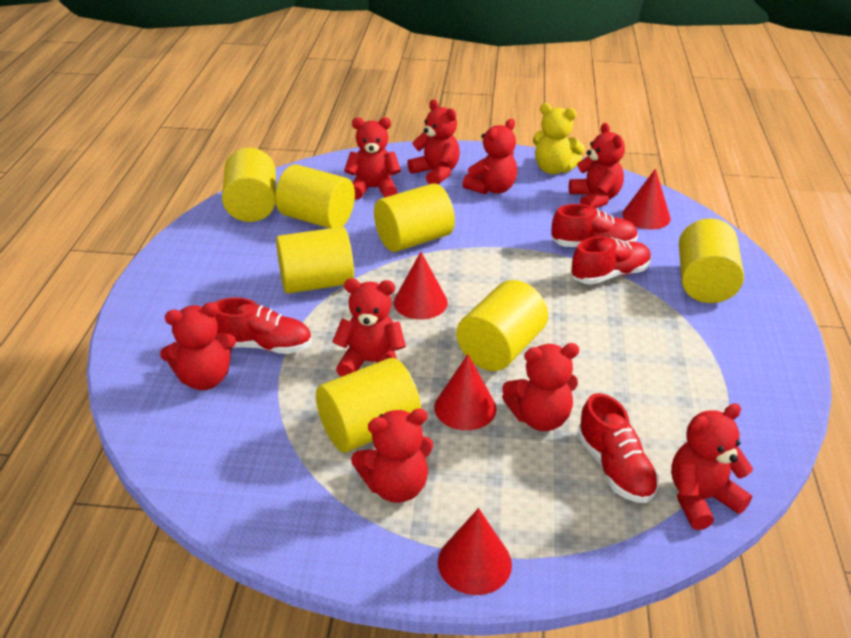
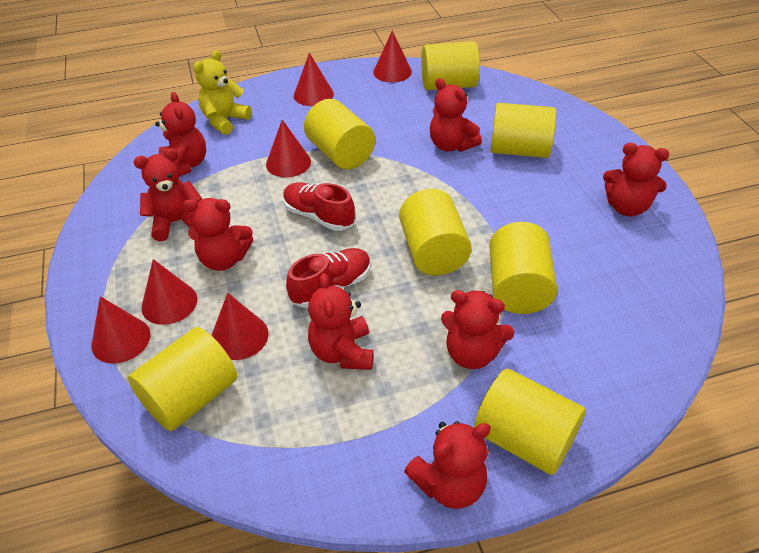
red cone: 4 -> 6
red shoe: 4 -> 2
red teddy bear: 9 -> 8

